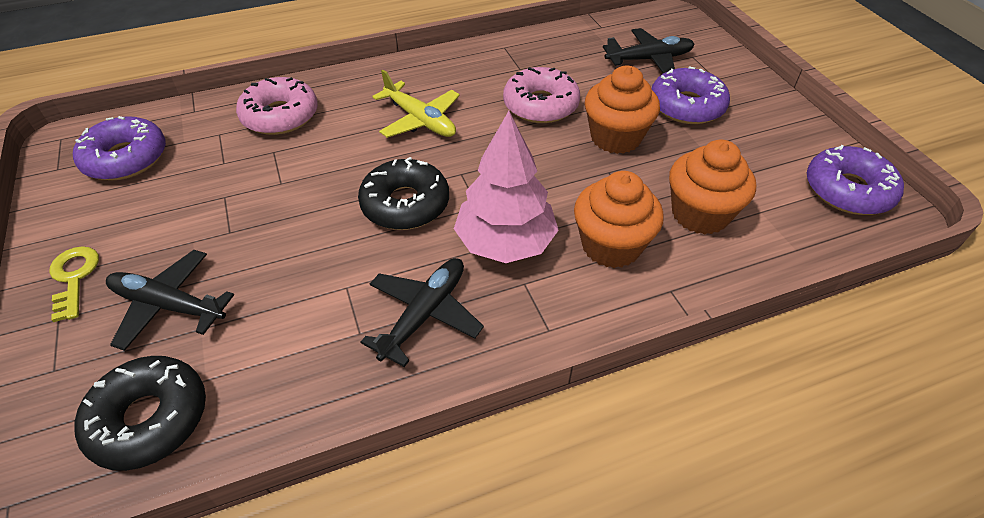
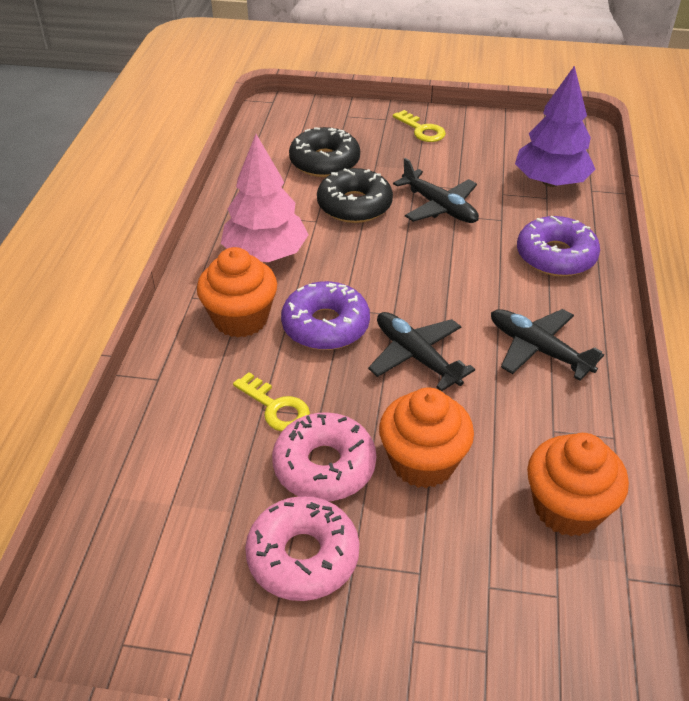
purple donut: 3 -> 2
purple tree: 0 -> 1
yellow key: 1 -> 2
yellow plane: 1 -> 0

